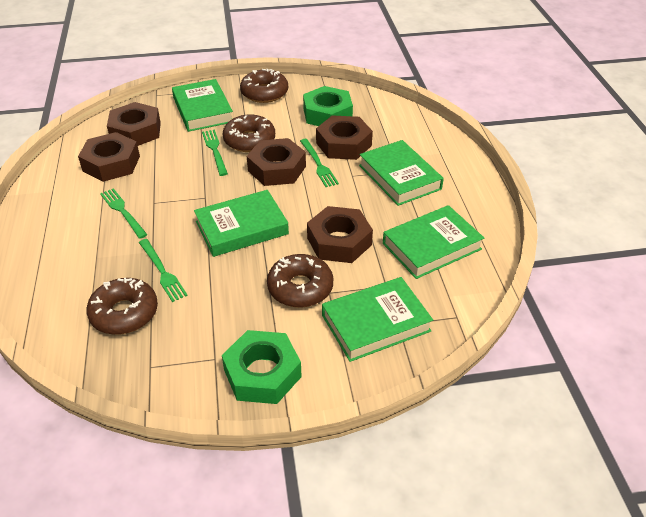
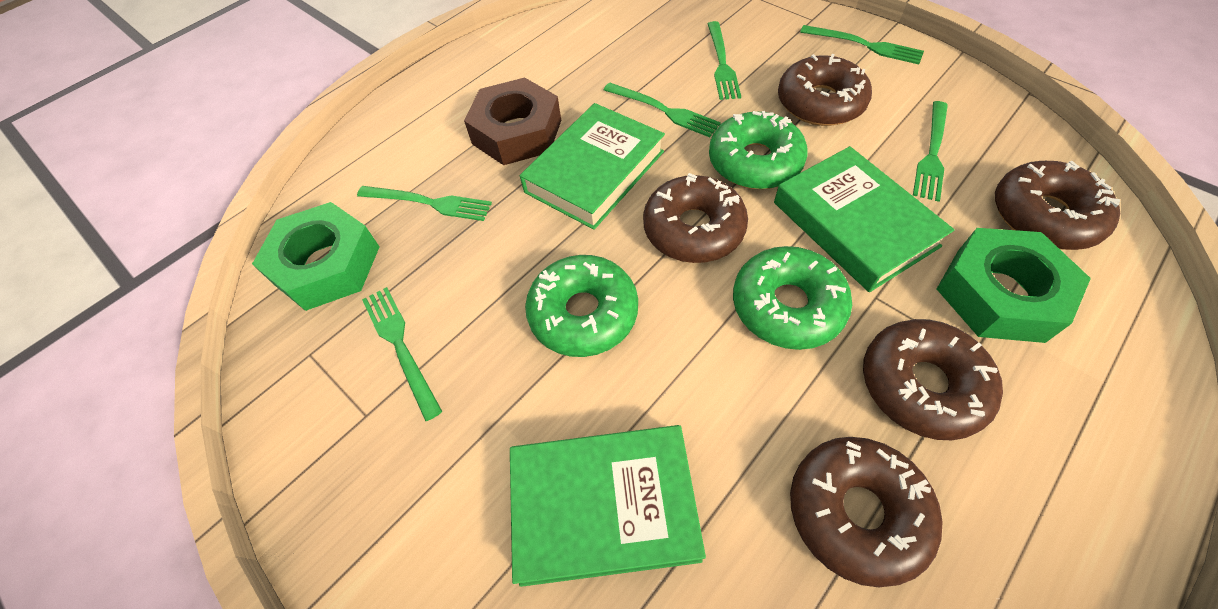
brown donut: 4 -> 5
brown nut: 5 -> 1
green book: 5 -> 3
green donut: 0 -> 3
green fork: 4 -> 6

